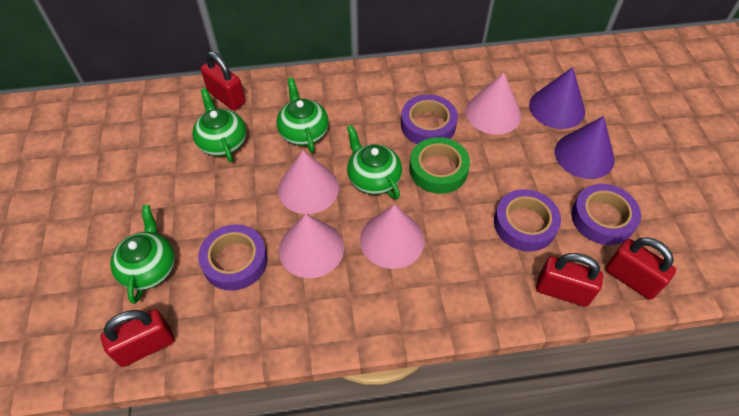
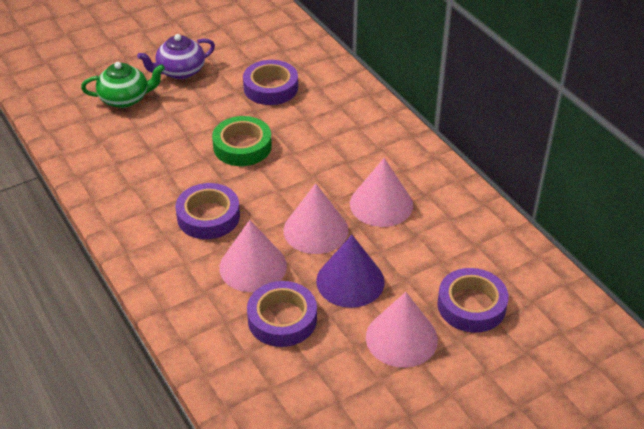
green teapot: 4 -> 1
purple cone: 2 -> 1
purple teapot: 0 -> 1
red padlock: 4 -> 0

